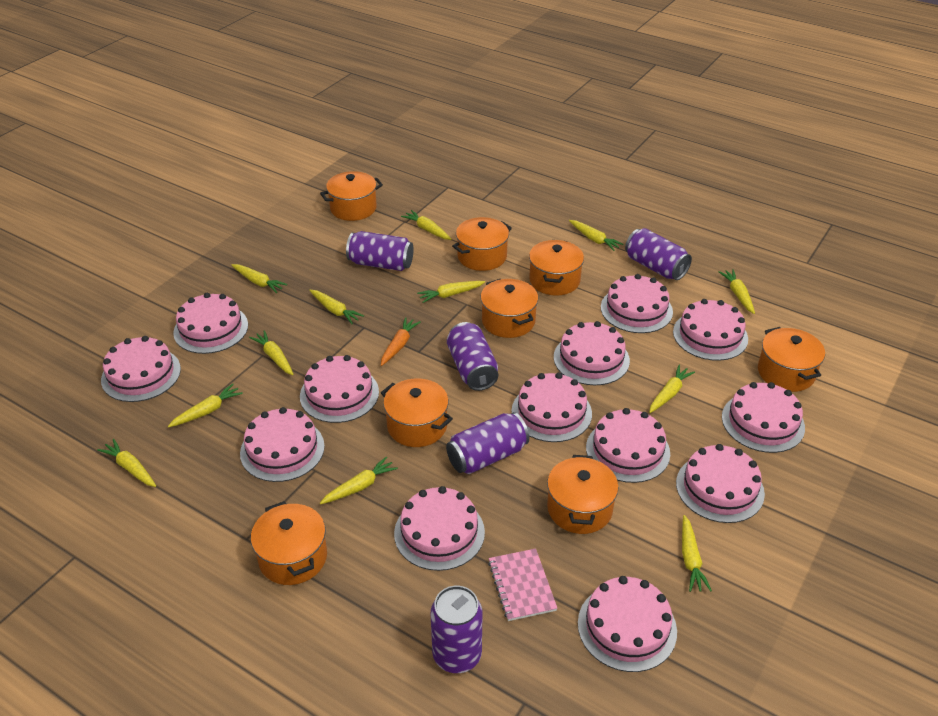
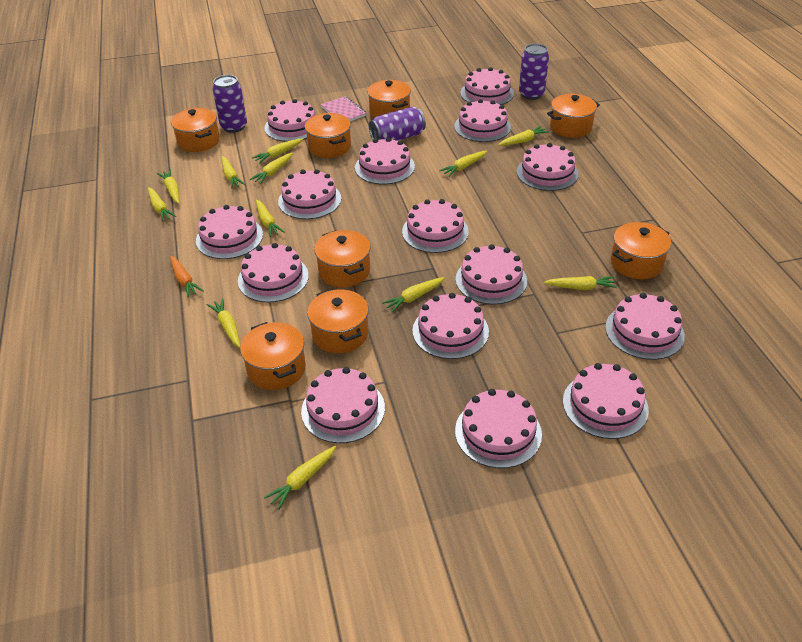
pink cake: 13 -> 15
purple can: 5 -> 3

